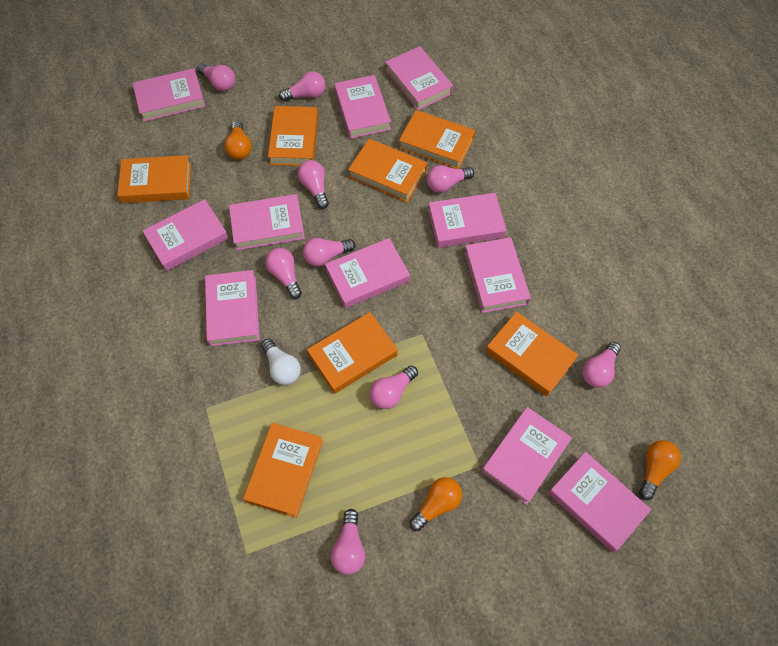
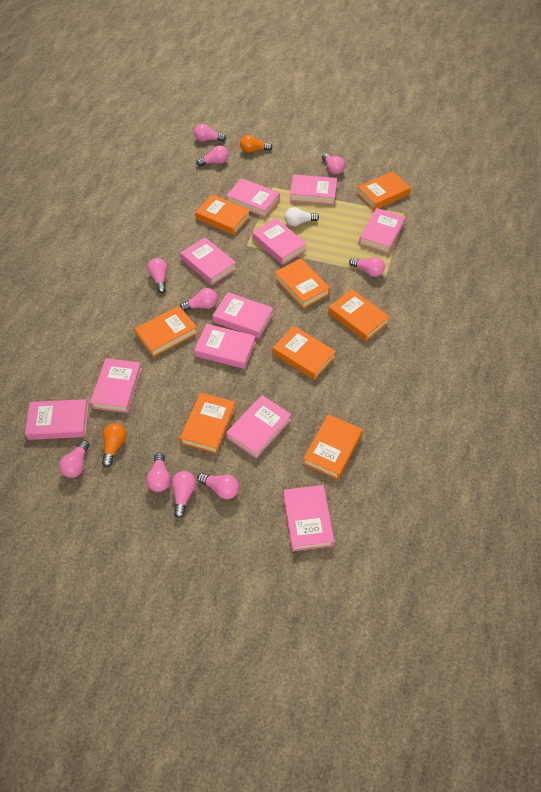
orange book: 7 -> 8
orange light bulb: 3 -> 2
pink light bulb: 9 -> 10

